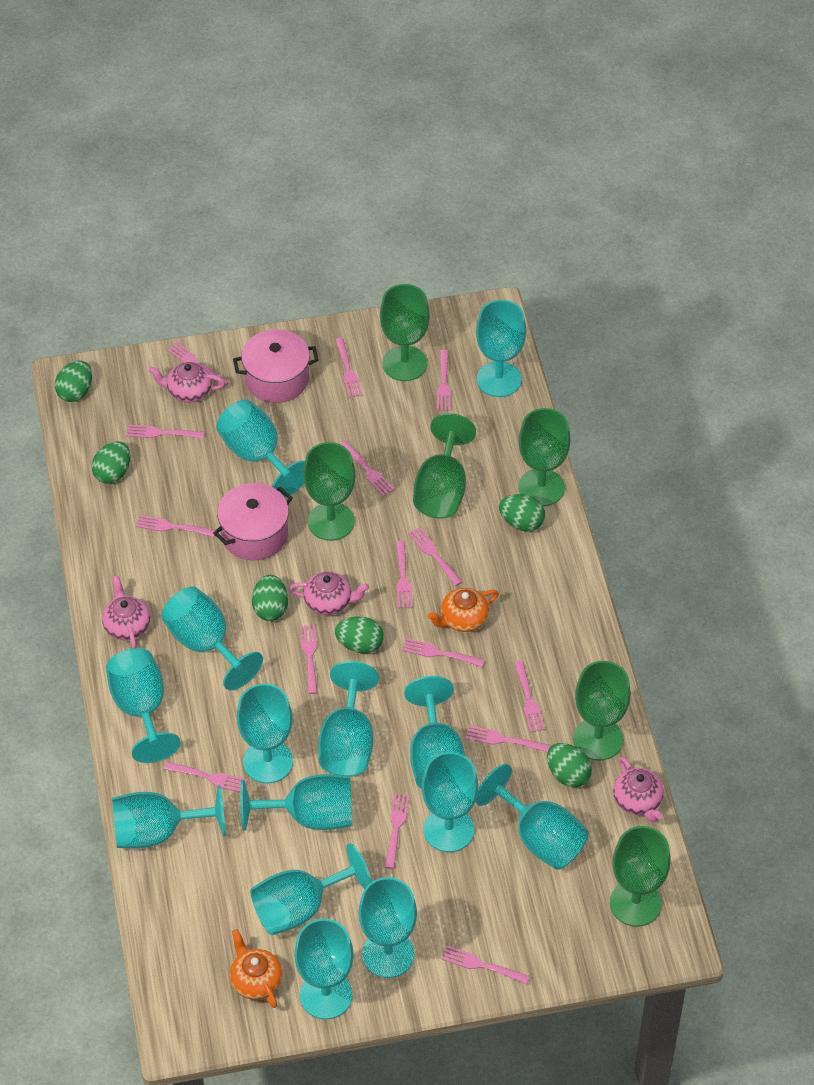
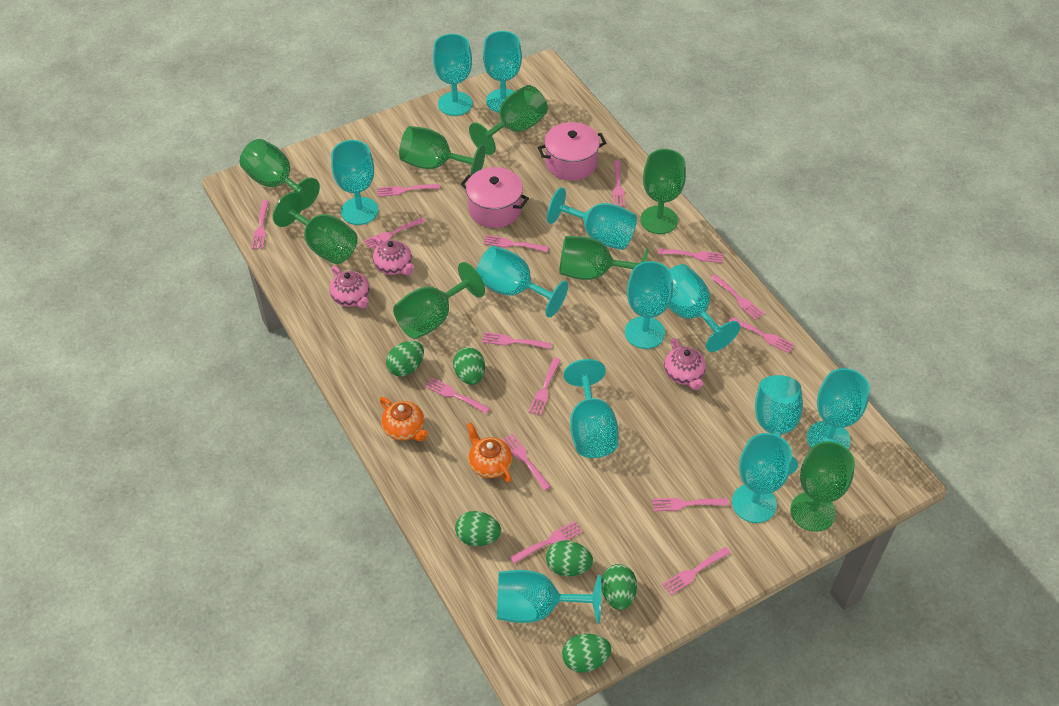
green goblet: 6 -> 8
pink teapot: 4 -> 3
turquoise goblet: 14 -> 12

